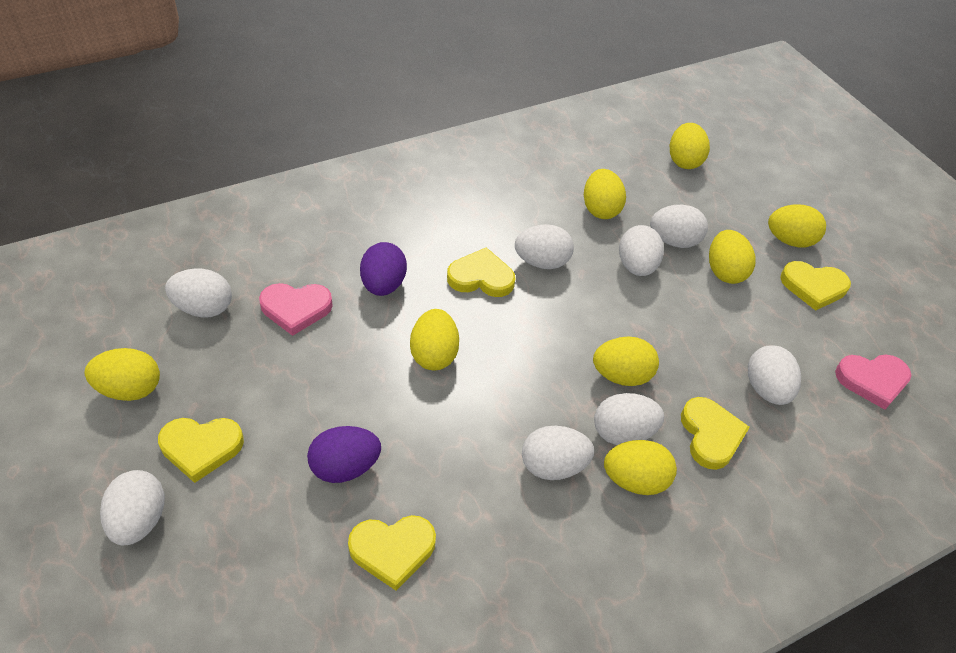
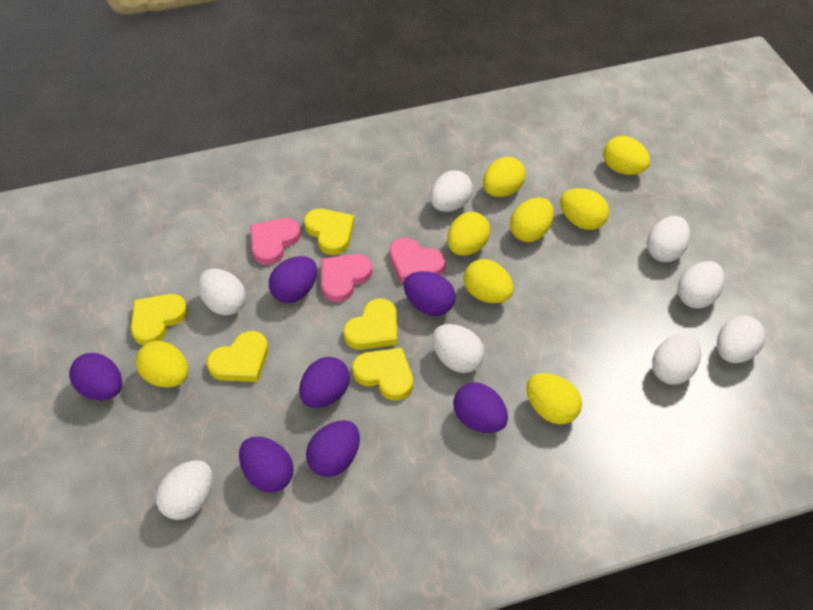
pink heart: 2 -> 3
purple egg: 2 -> 7

